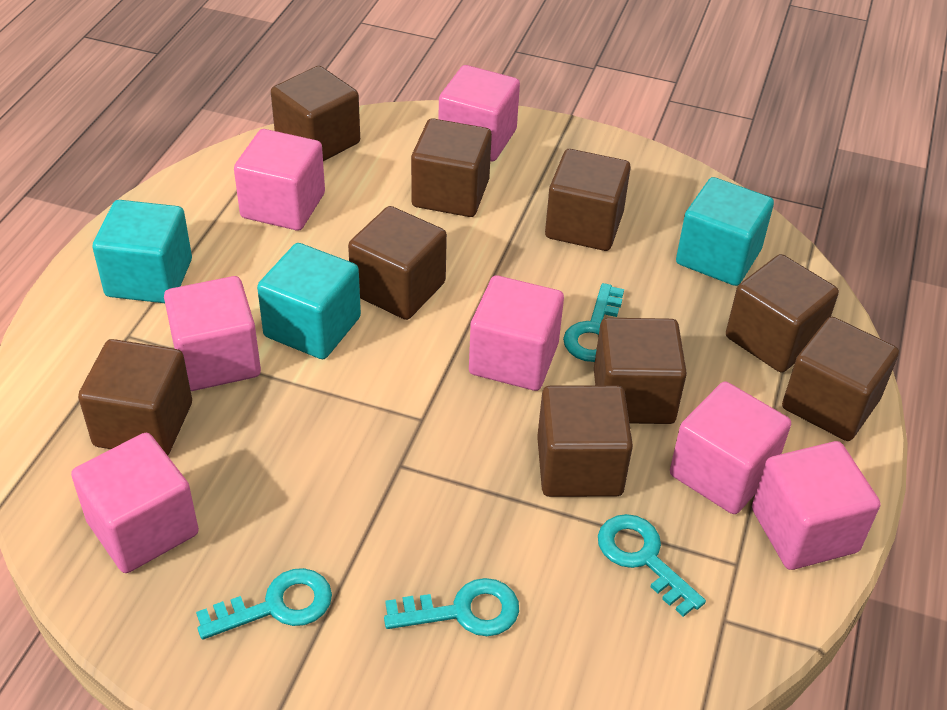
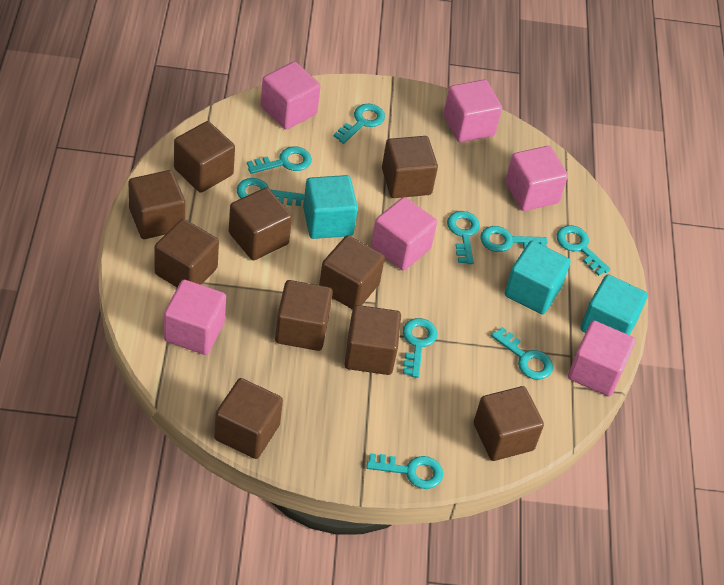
brown cube: 9 -> 10
pink cube: 7 -> 6
turquoise key: 4 -> 9

